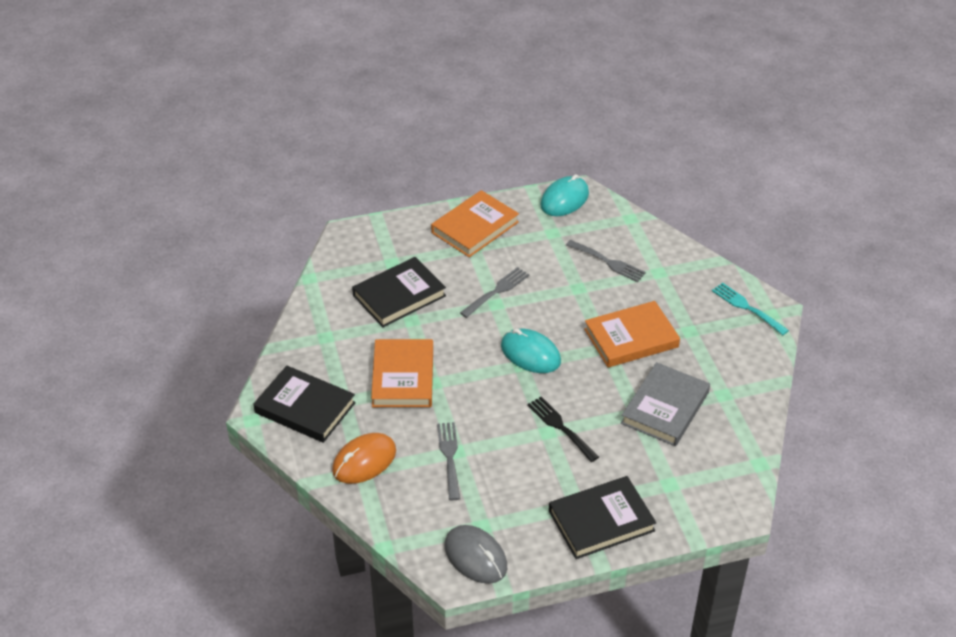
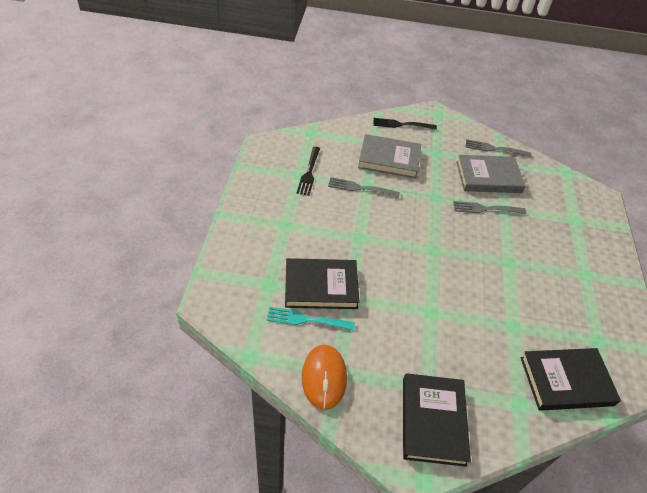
black fork: 1 -> 2
grey book: 1 -> 2
grey mouse: 1 -> 0
orange book: 3 -> 0
turquoise mouse: 2 -> 0

